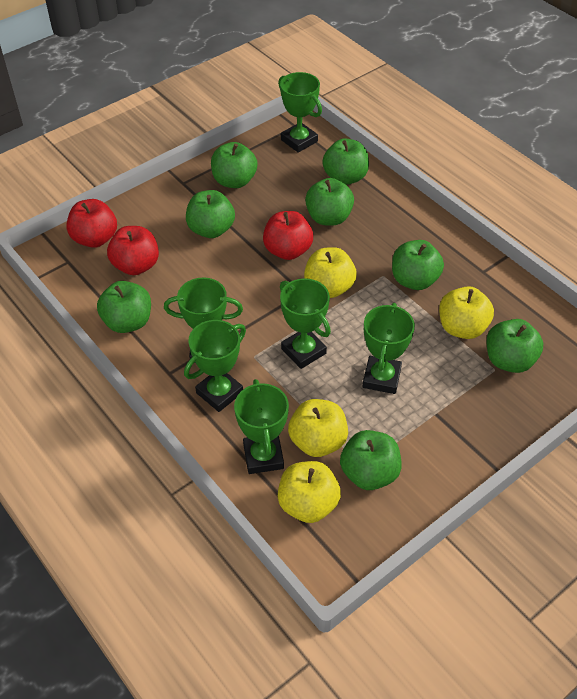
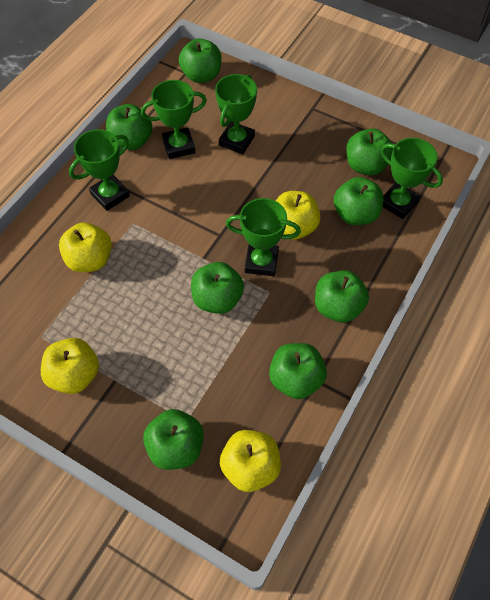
green trophy: 6 -> 5
red apple: 3 -> 0

